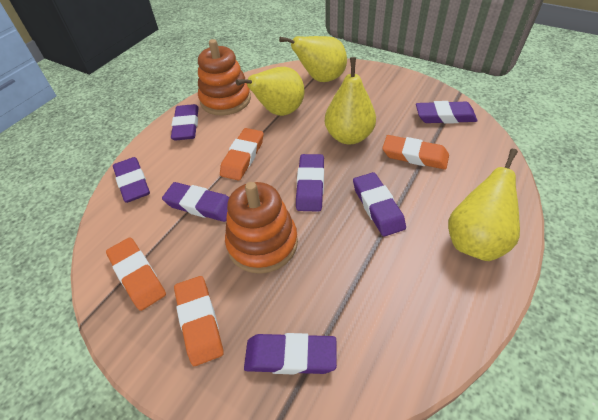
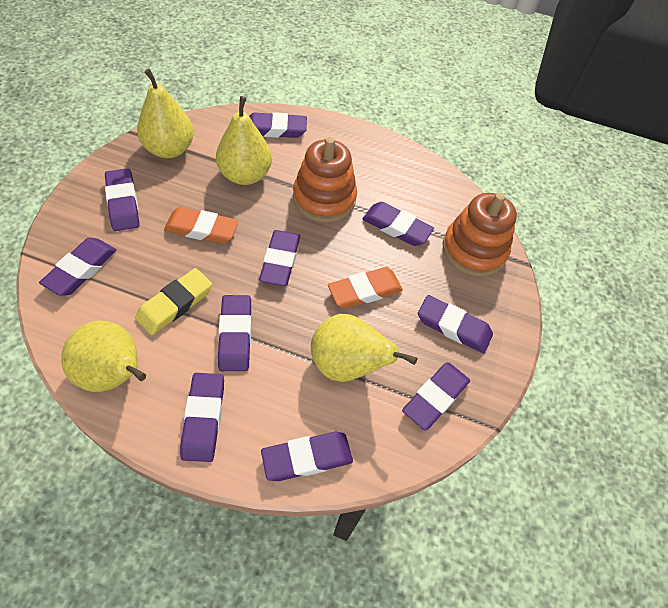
orange eraser: 4 -> 2
purple eraser: 7 -> 10
yellow eraser: 0 -> 1

